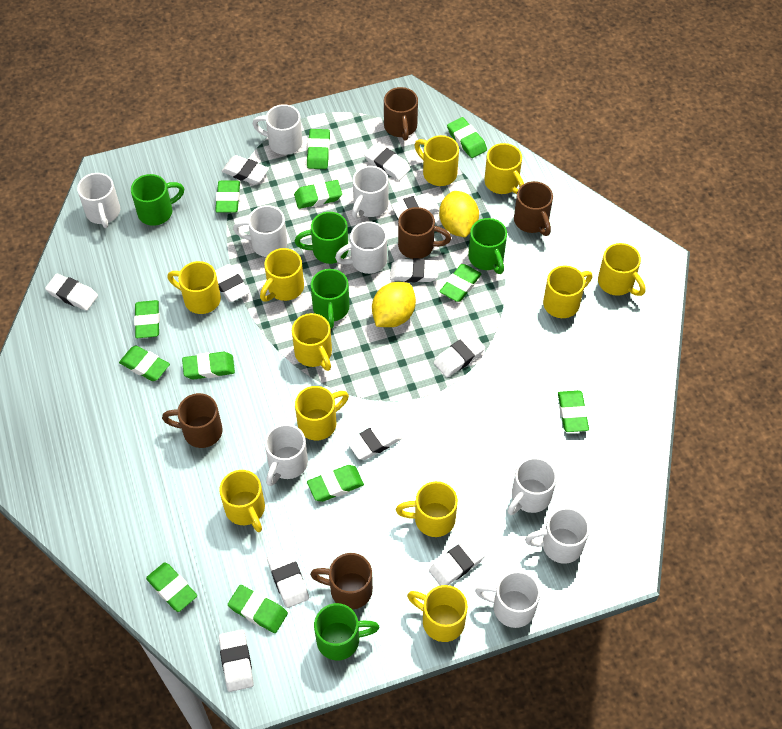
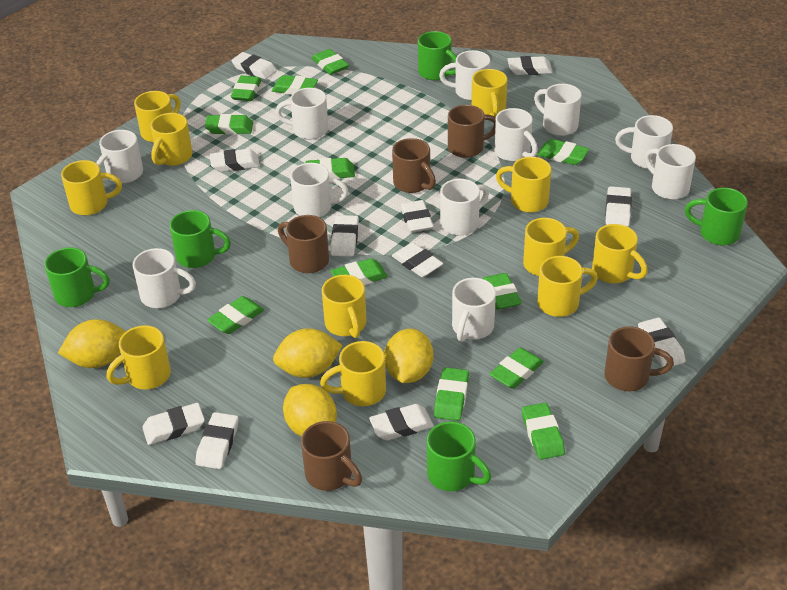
white mug: 9 -> 11
yellow lemon: 2 -> 4

